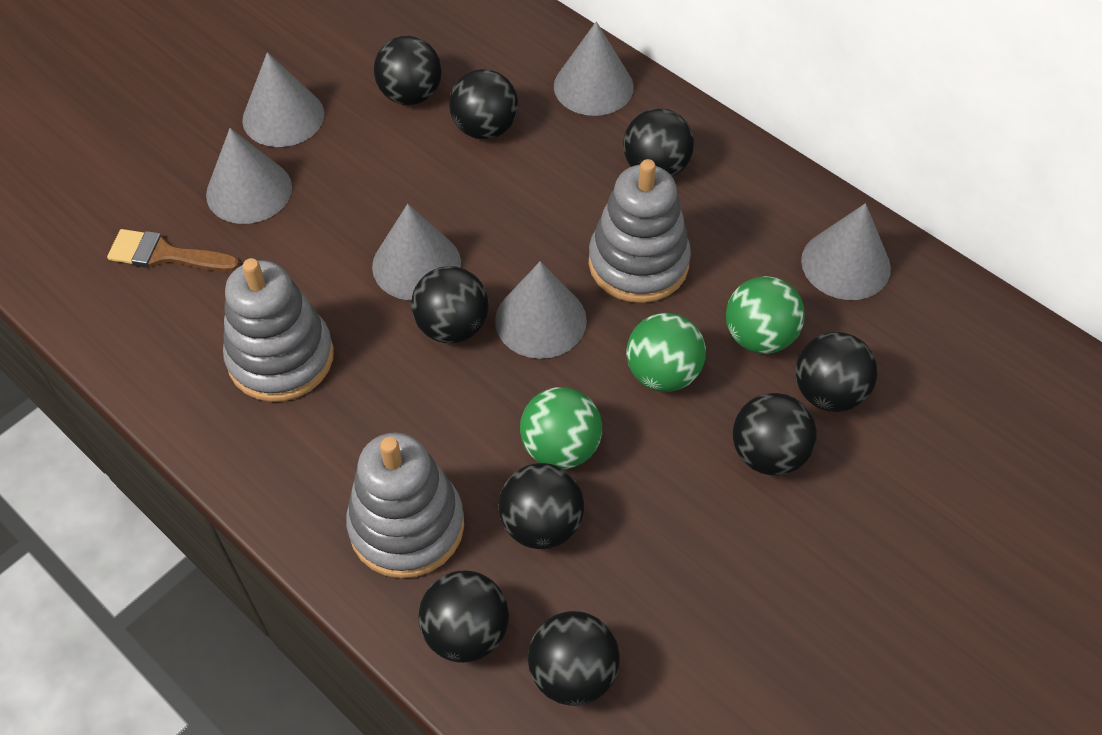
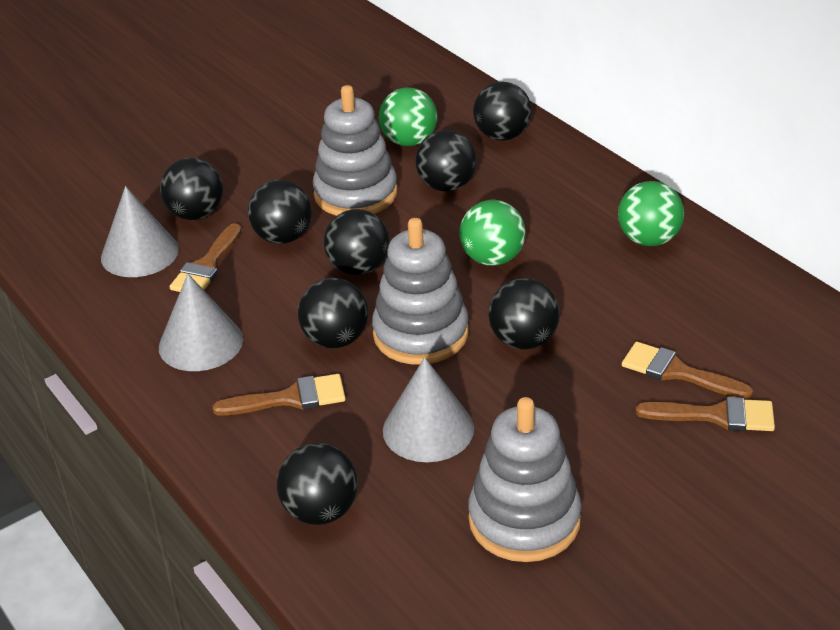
black ball: 9 -> 8
brown brush: 1 -> 4
grey cone: 6 -> 3

